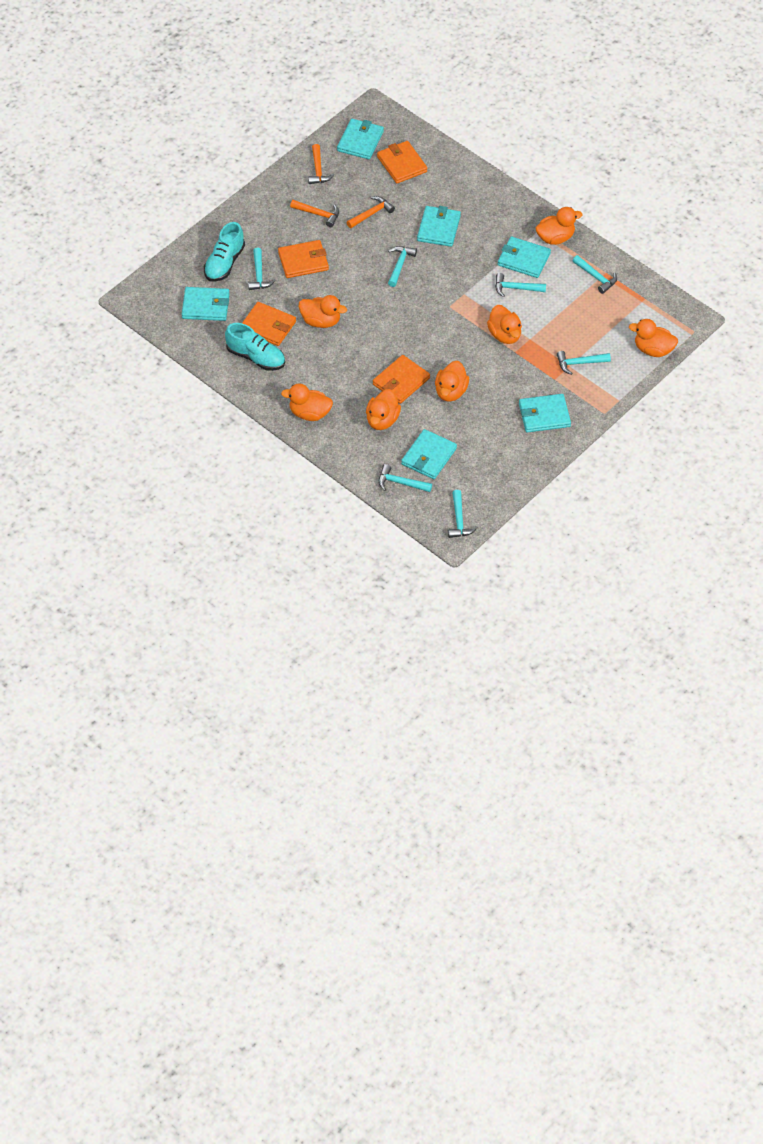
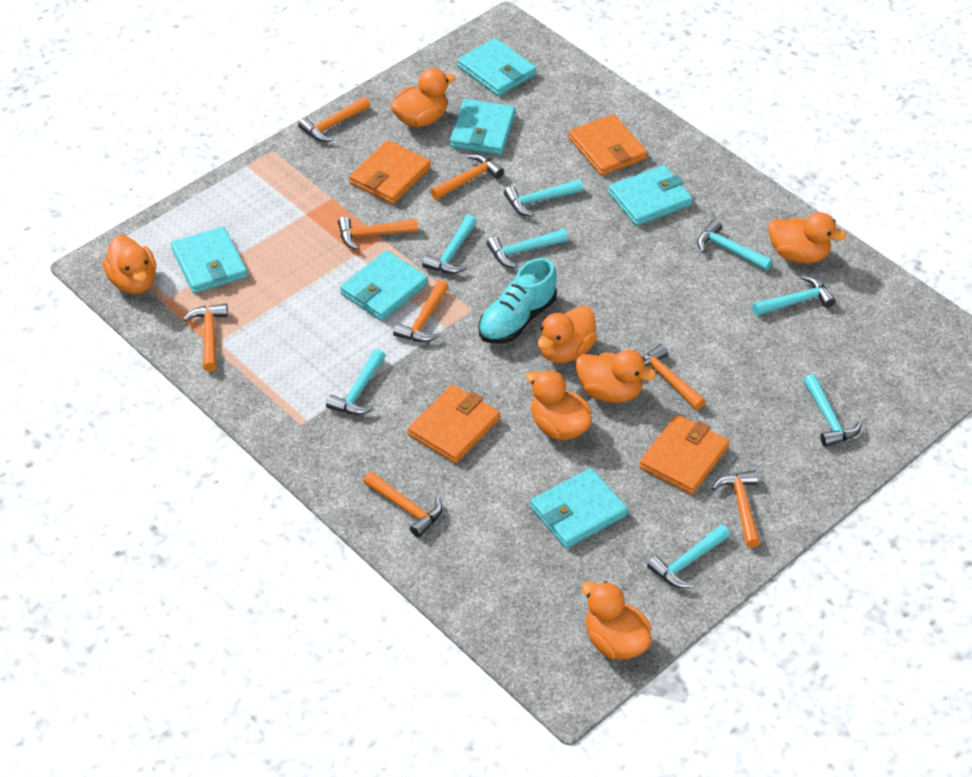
orange hammer: 3 -> 8
turquoise hammer: 7 -> 8
turquoise shoe: 2 -> 1

